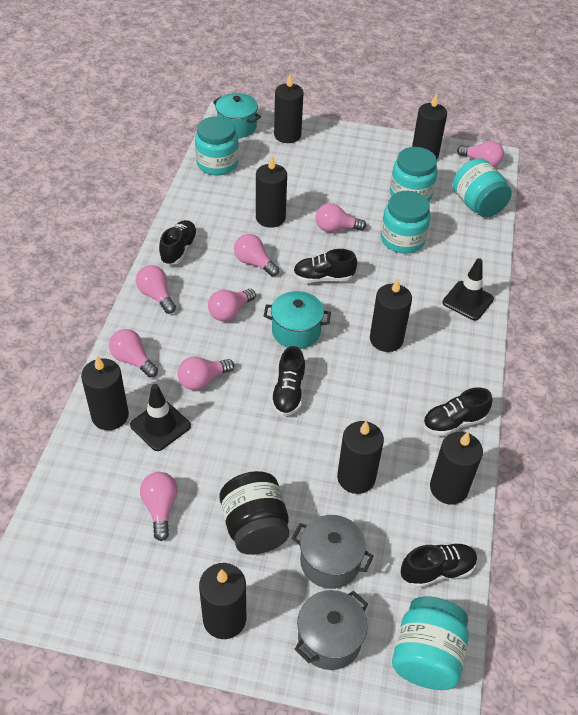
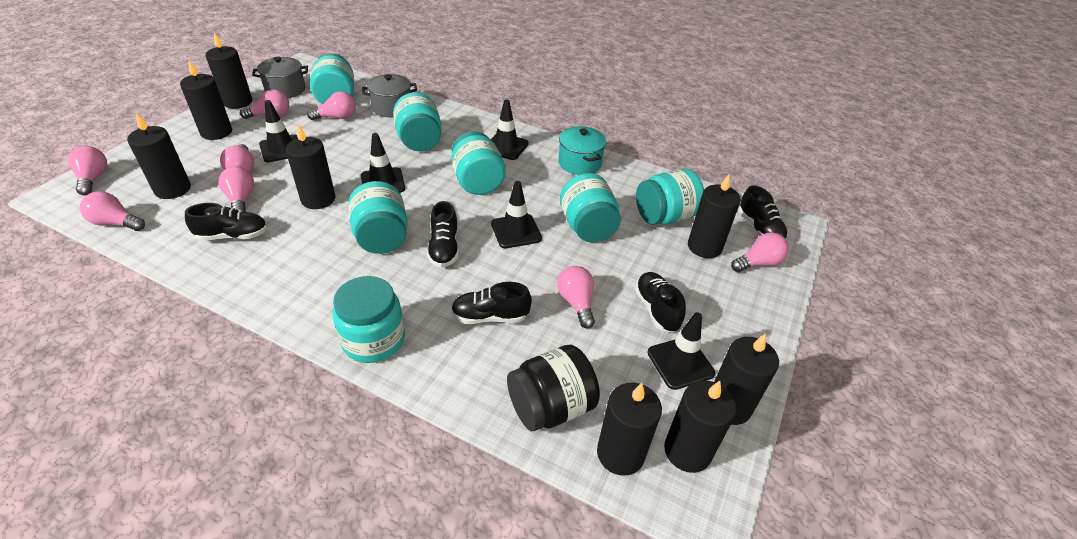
black traffic cone: 2 -> 5
turquoise jar: 5 -> 7
turquoise pot: 2 -> 1

